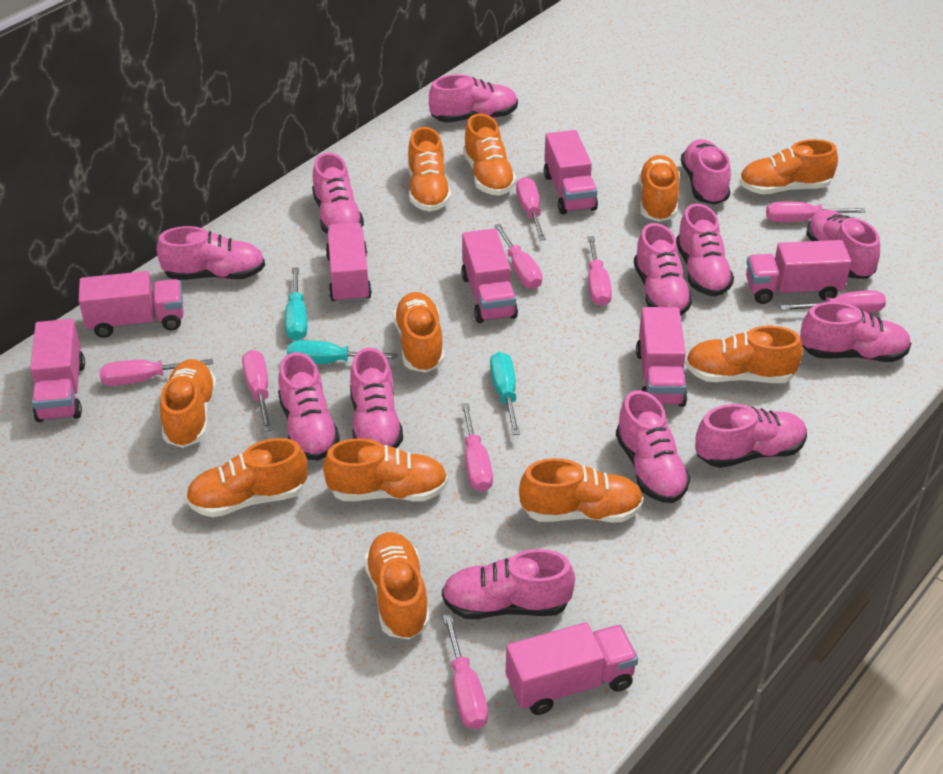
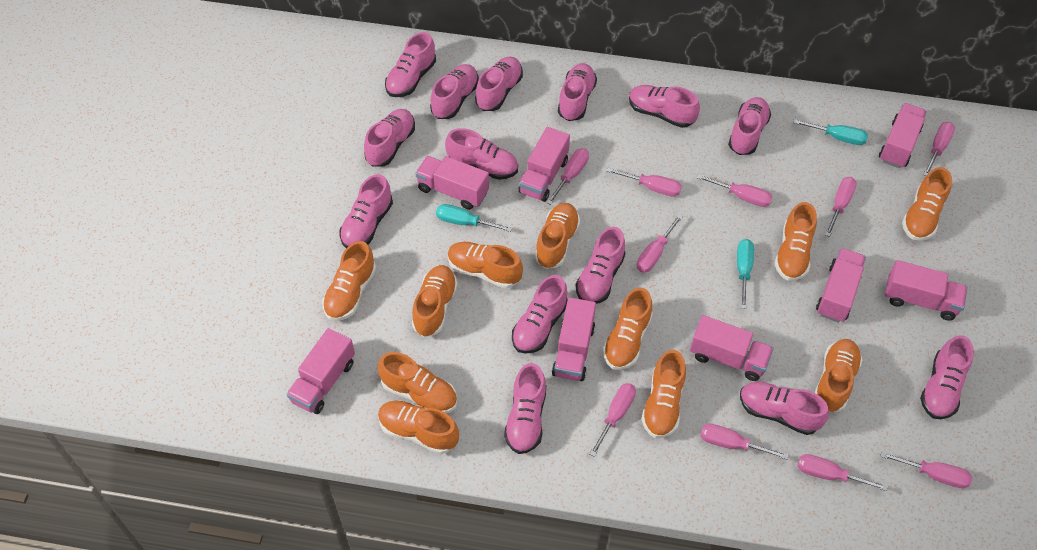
pink screwdriver: 9 -> 10
pink shoe: 13 -> 14

